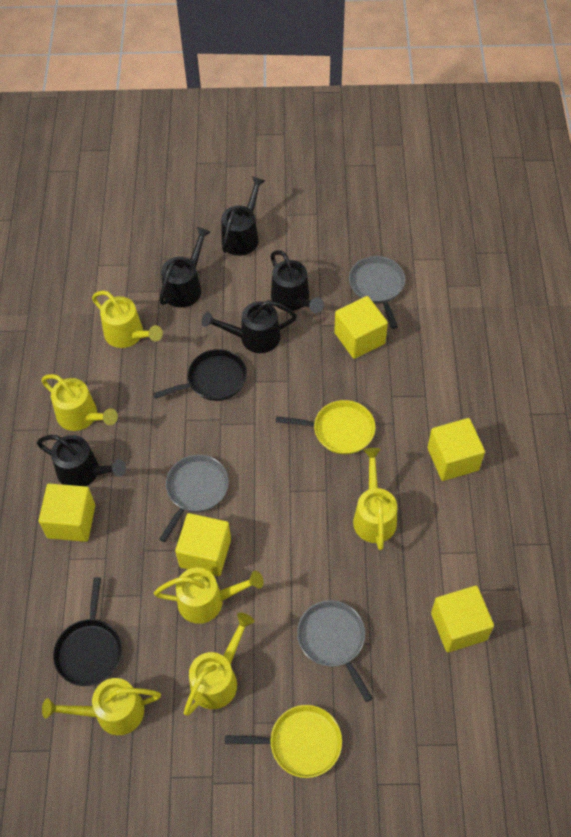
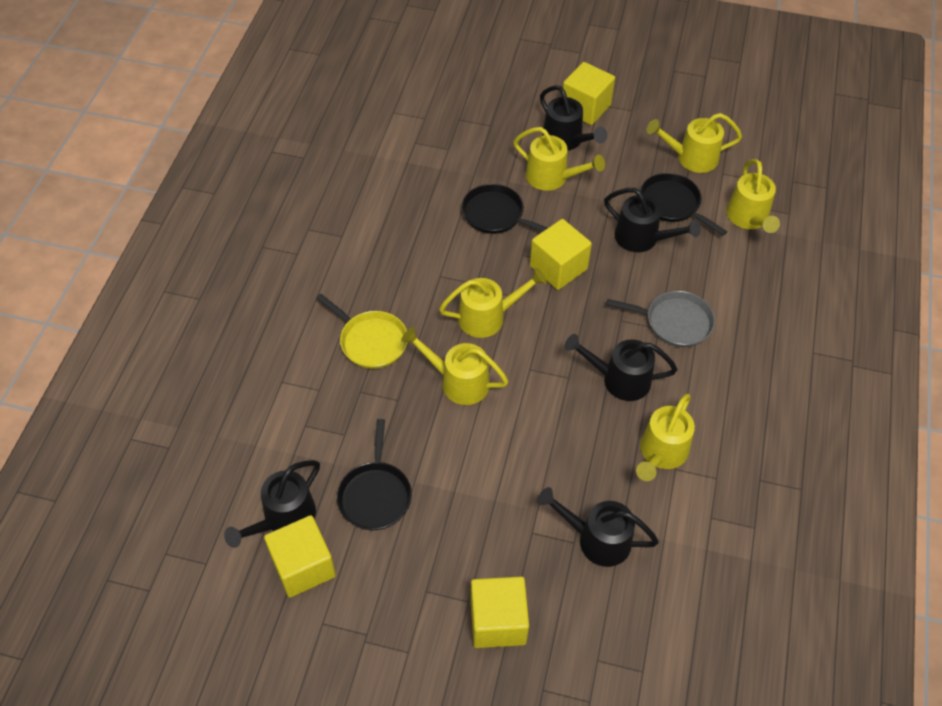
black pan: 2 -> 3
grey pan: 3 -> 1
yellow cube: 5 -> 4
yellow pan: 2 -> 1

